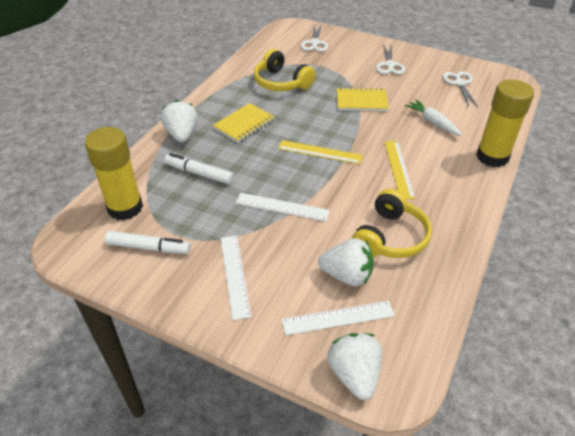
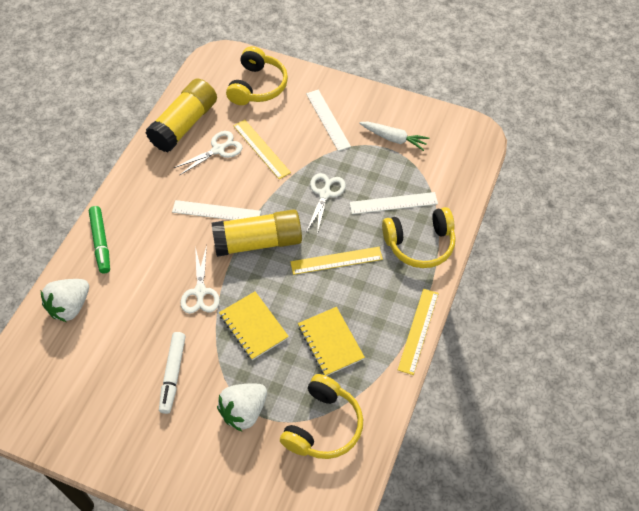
green marker: 0 -> 1
white marker: 2 -> 1
white strawberry: 3 -> 2
yellow headphones: 2 -> 3
yellow ruler: 2 -> 3

